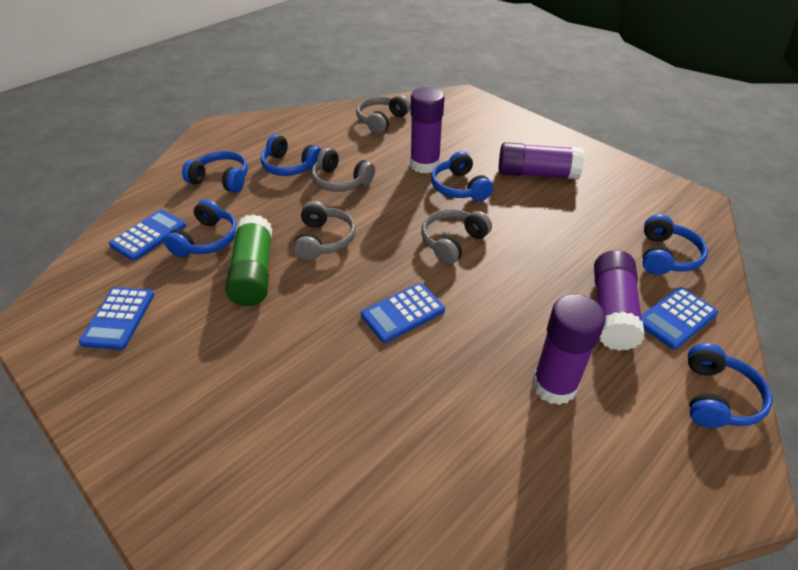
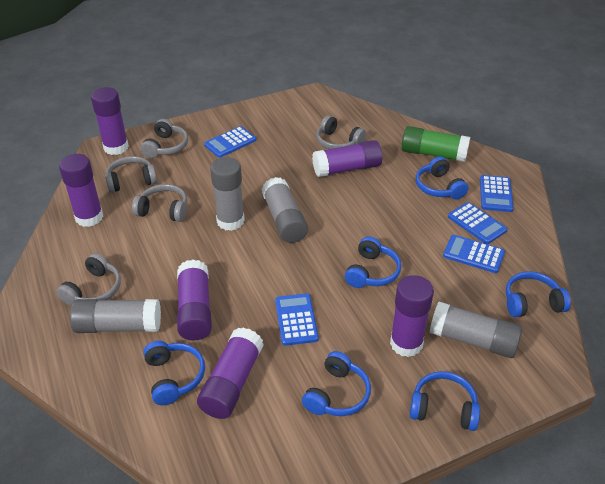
blue calculator: 4 -> 5
grey glue stick: 0 -> 4
grey headphones: 4 -> 5
purple glue stick: 4 -> 6

